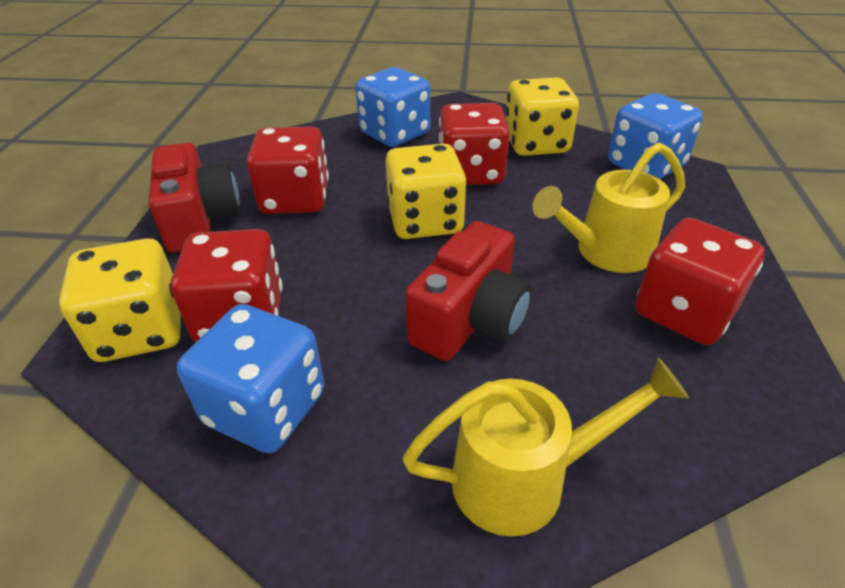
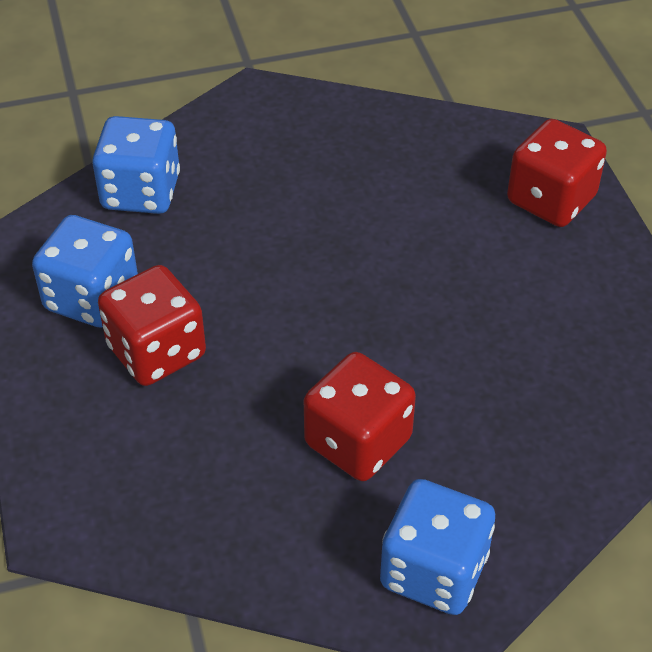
red camera: 2 -> 0
red dice: 4 -> 3
yellow dice: 3 -> 0
yellow watering can: 2 -> 0

